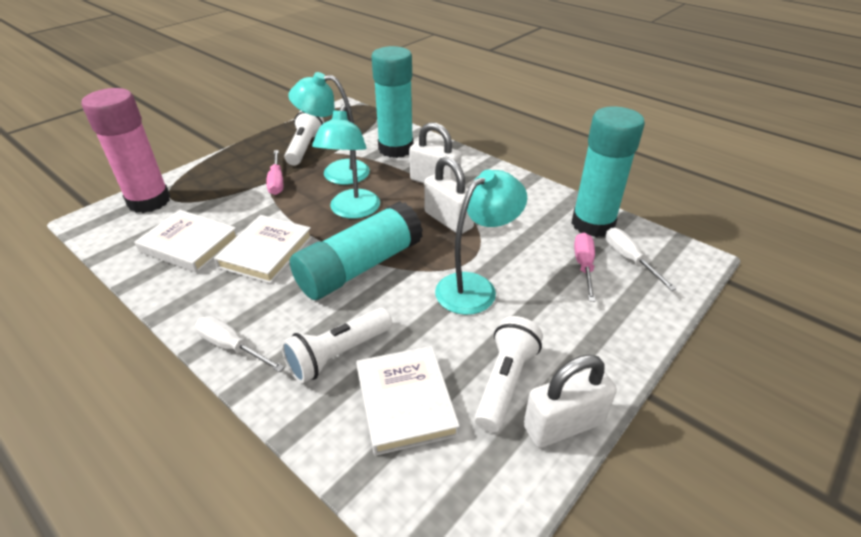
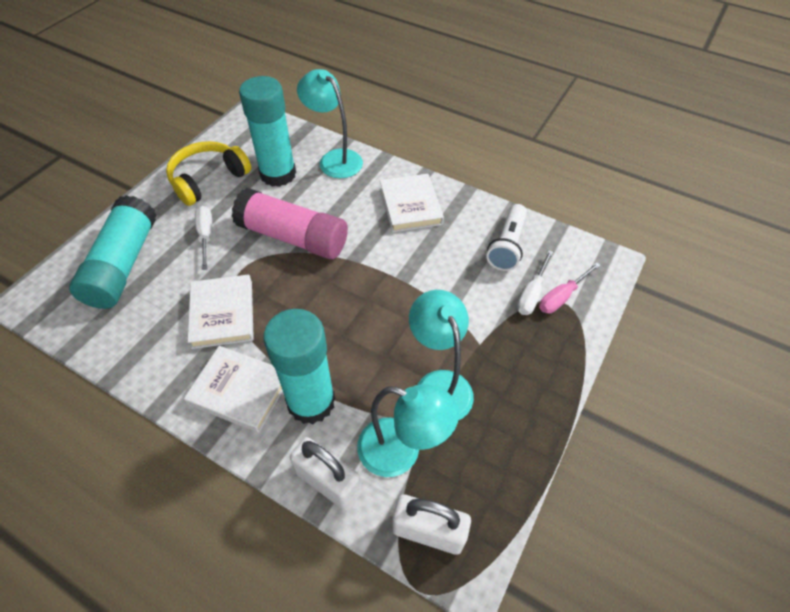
pink screwdriver: 2 -> 1
white flashlight: 3 -> 1
white padlock: 3 -> 2
yellow headphones: 0 -> 1

